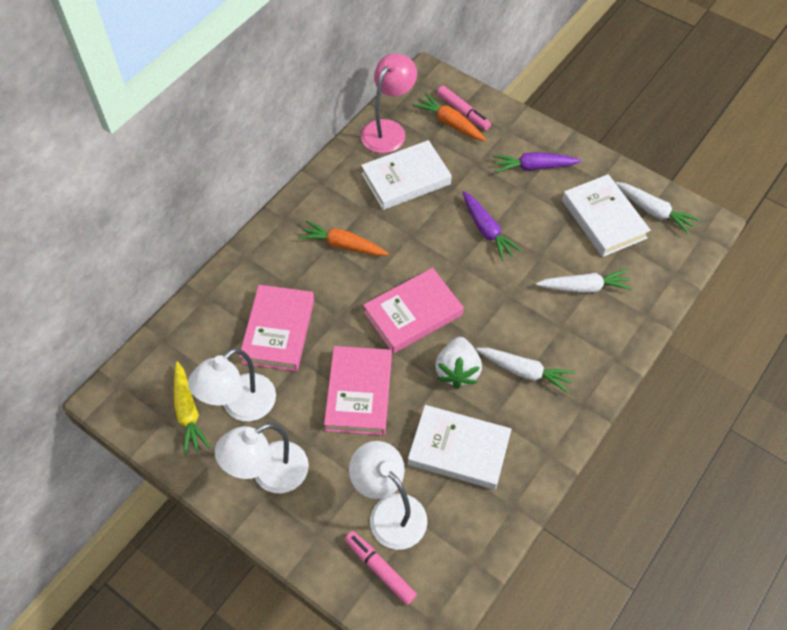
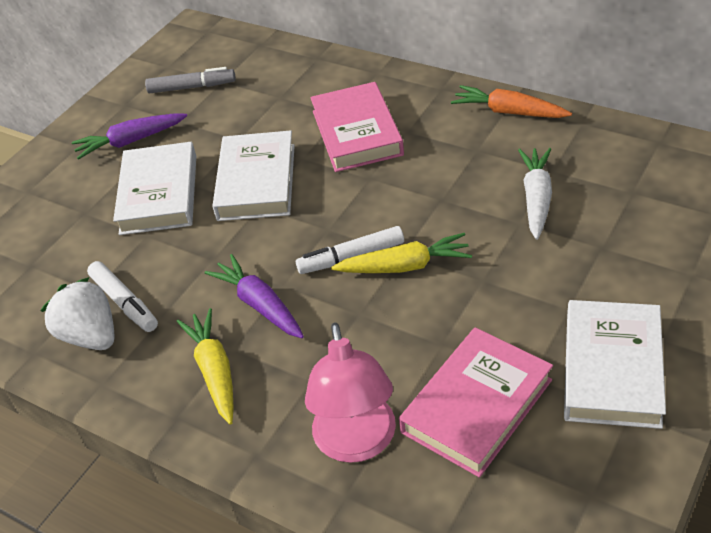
grey marker: 0 -> 1
orange carrot: 2 -> 1
pink book: 3 -> 2
pink marker: 2 -> 0
white carrot: 3 -> 1
white lamp: 3 -> 0
white marker: 0 -> 2
yellow carrot: 1 -> 2

